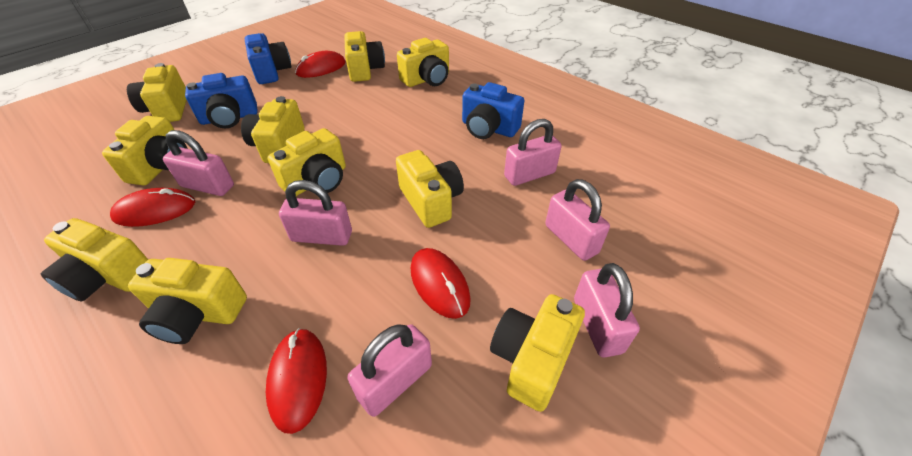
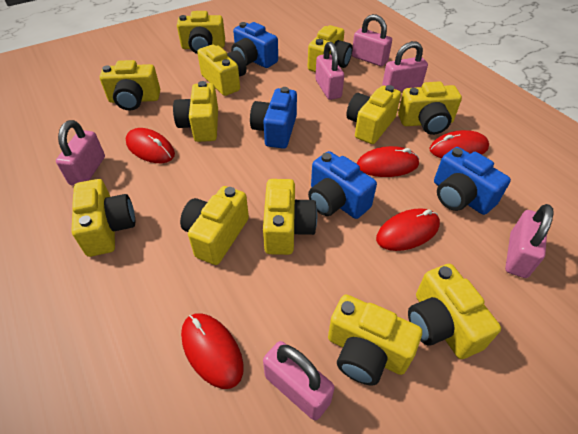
blue camera: 3 -> 4
red mouse: 4 -> 5
yellow camera: 10 -> 12

